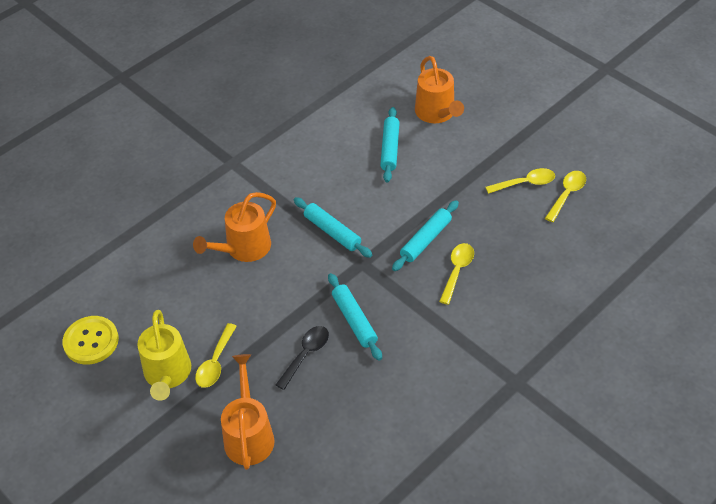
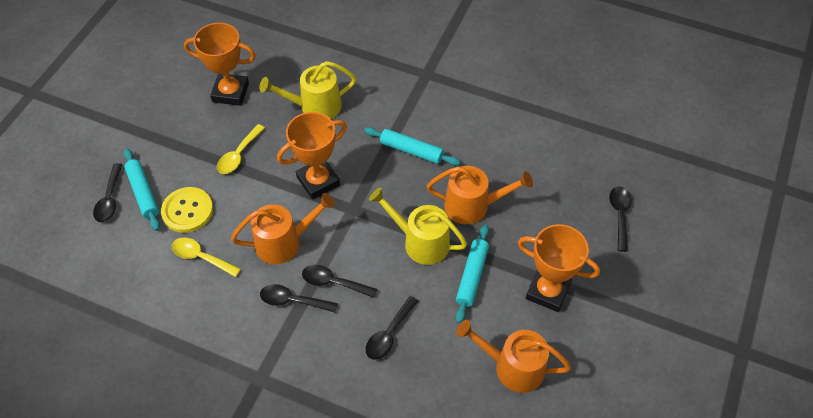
black spoon: 1 -> 5
orange trophy: 0 -> 3
turquoise rolling pin: 4 -> 3
yellow spoon: 4 -> 2
yellow watering can: 1 -> 2

